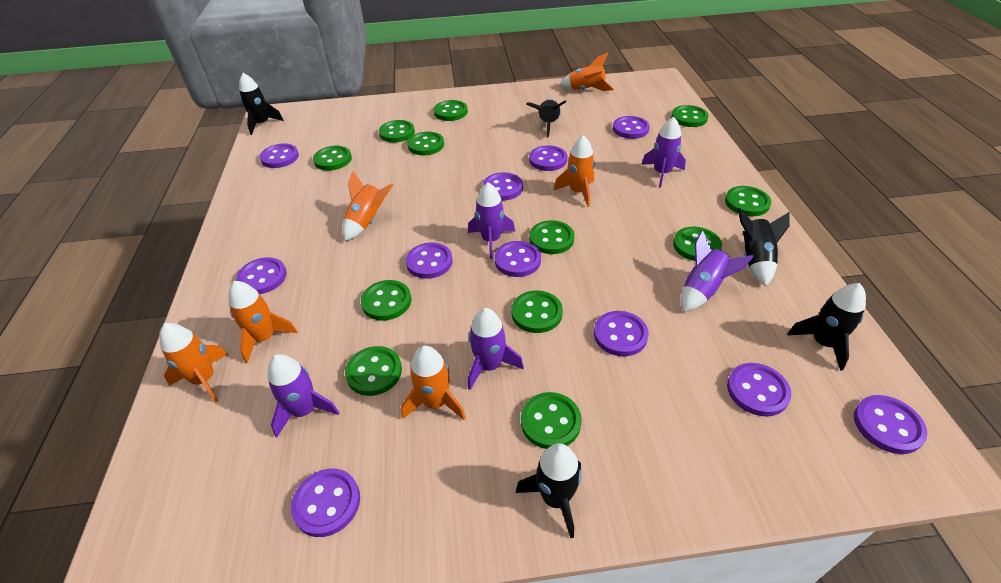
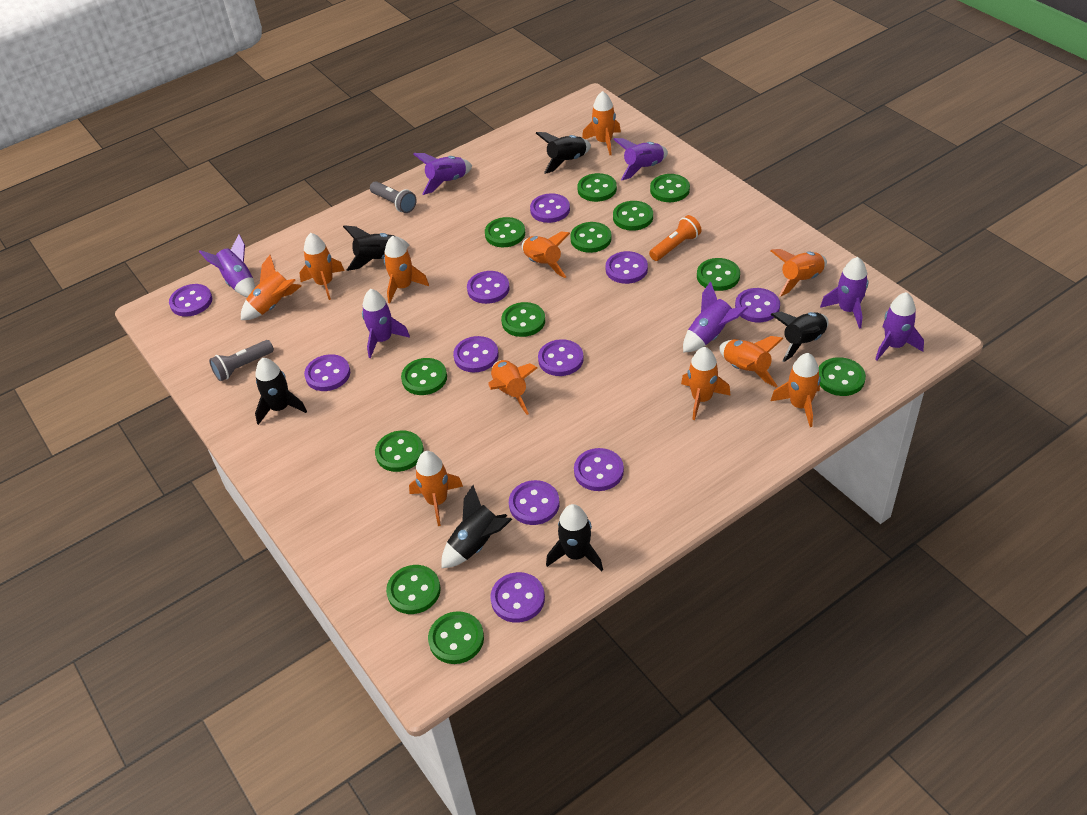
black rocket: 5 -> 6
grey flashlight: 0 -> 2
orange flashlight: 0 -> 1
orange rocket: 6 -> 11
purple rocket: 5 -> 7

